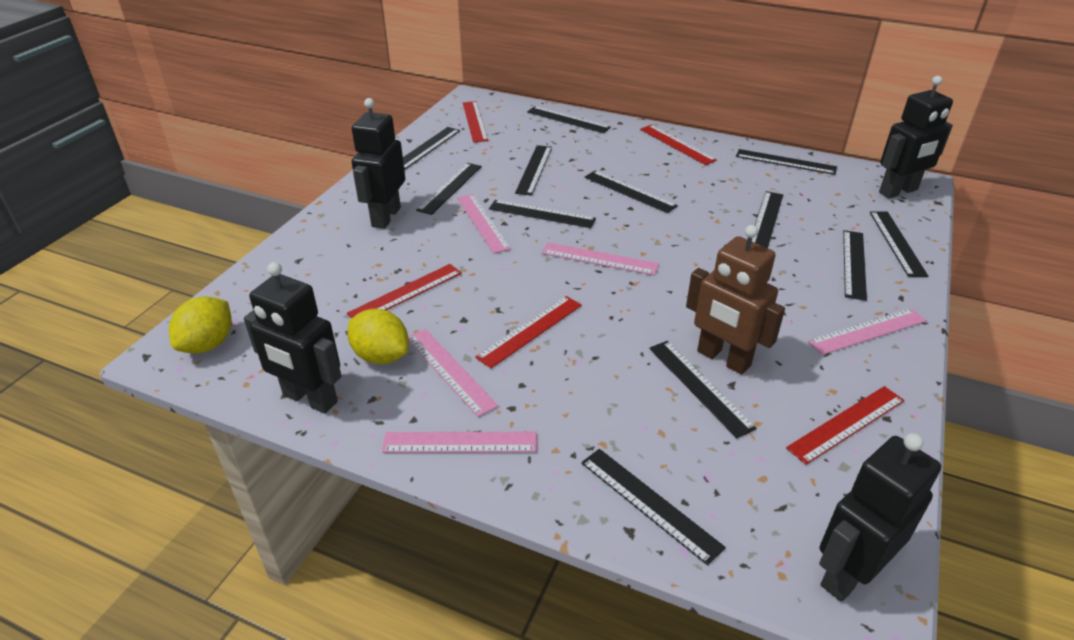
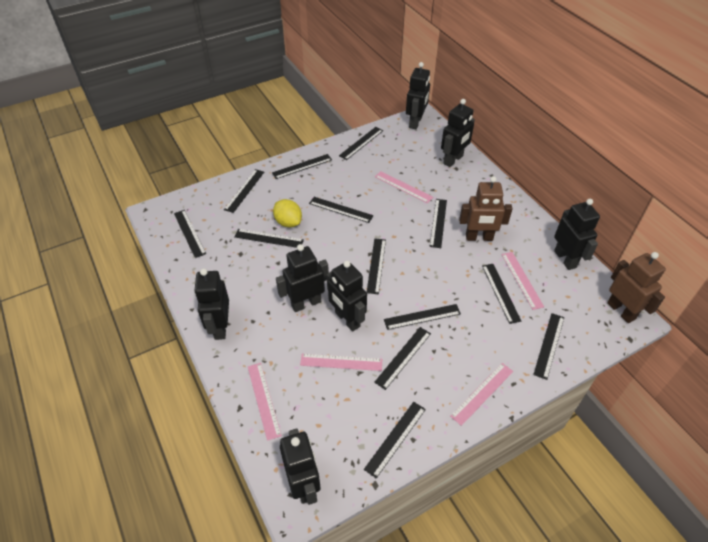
black robot: 4 -> 7
black ruler: 12 -> 13
brown robot: 1 -> 2
red ruler: 5 -> 0
yellow lemon: 2 -> 1

